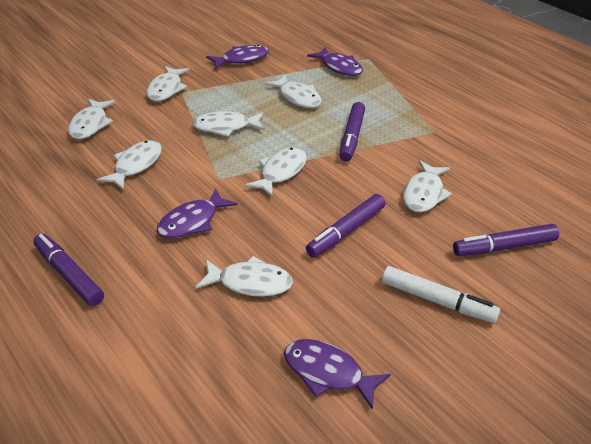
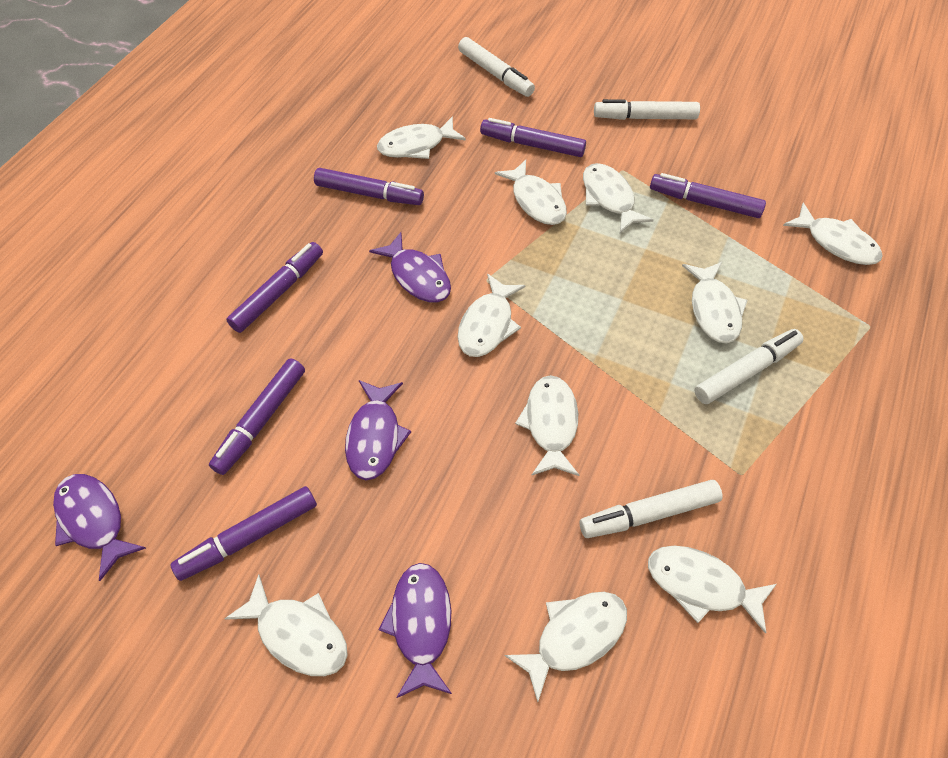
purple marker: 4 -> 6
white fish: 8 -> 10
white marker: 1 -> 4

